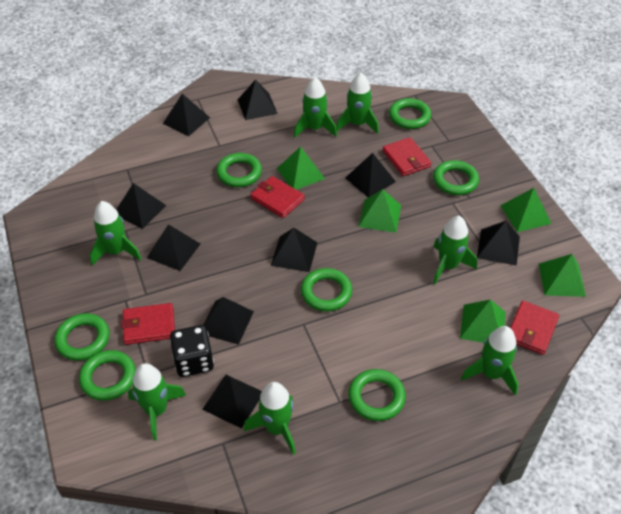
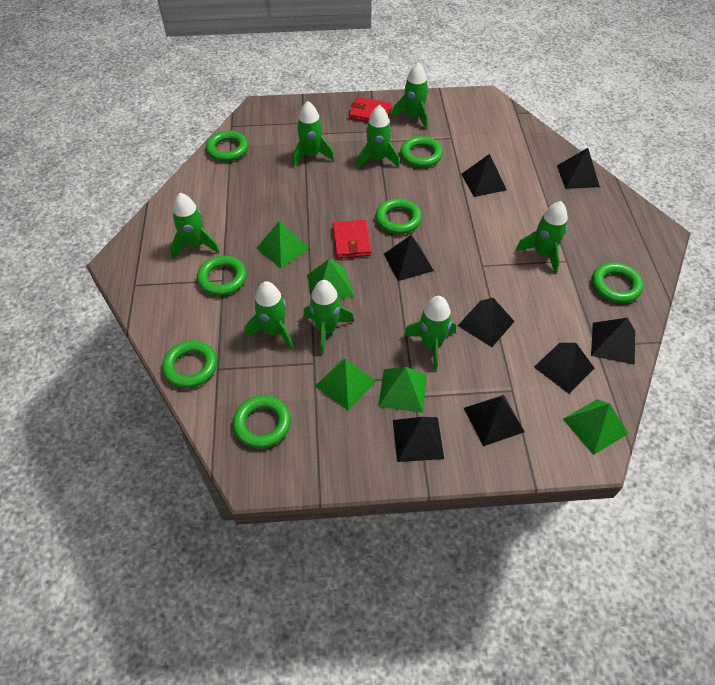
black dice: 1 -> 0
black pyramid: 9 -> 8
green rocket: 7 -> 8
red wallet: 4 -> 2

